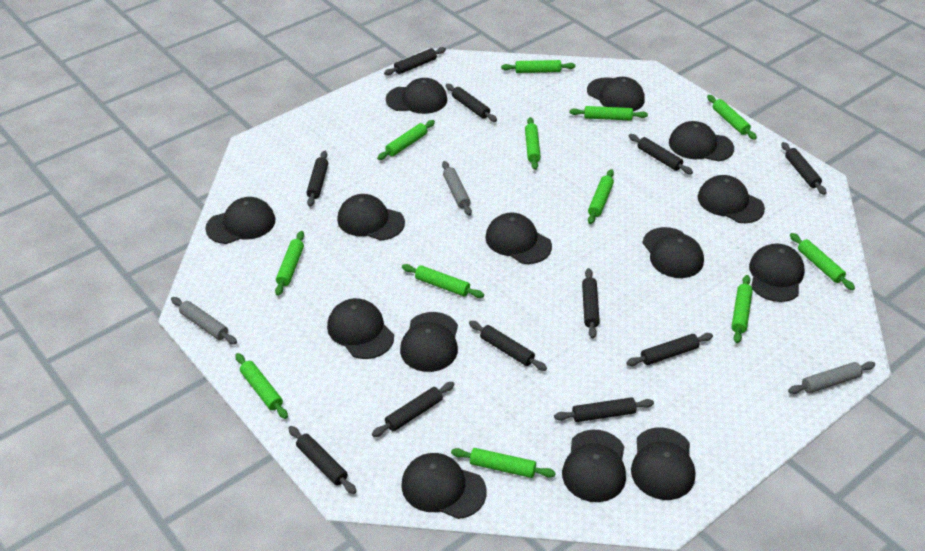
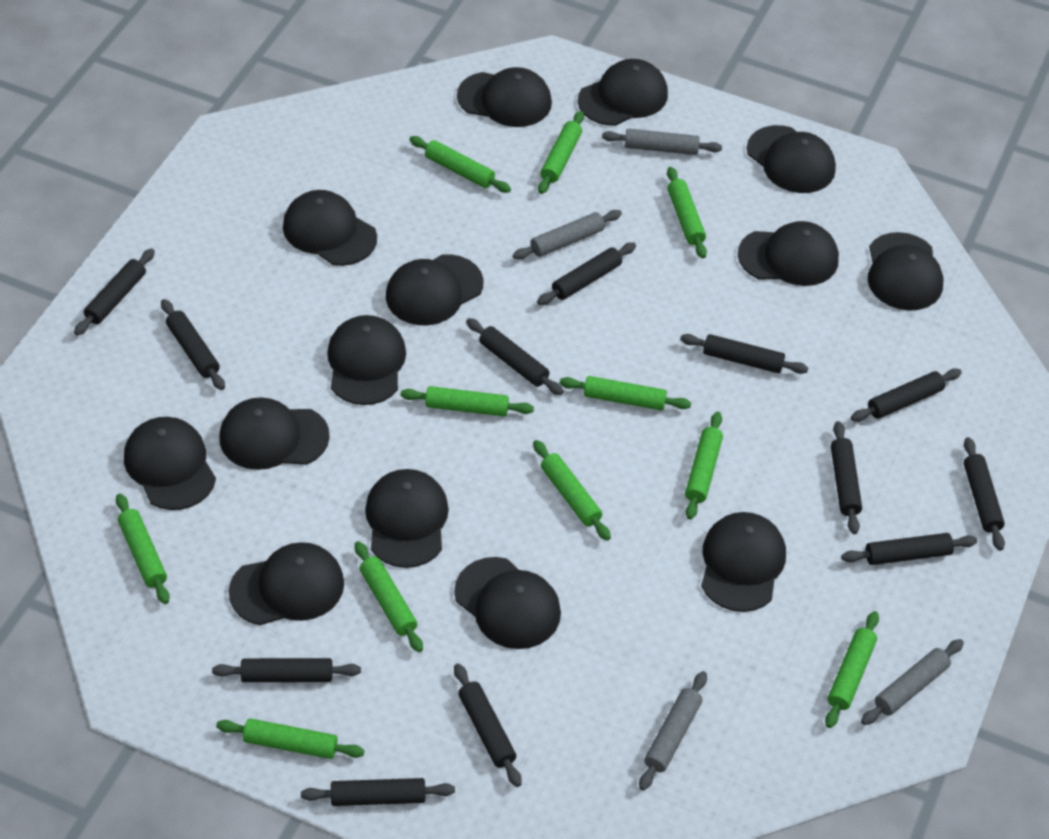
black rolling pin: 11 -> 12
green rolling pin: 12 -> 11
grey rolling pin: 3 -> 4

